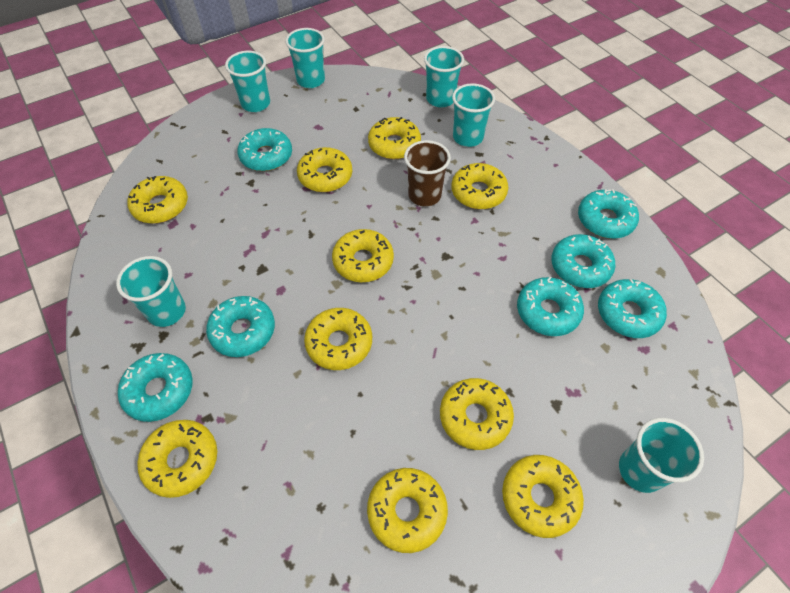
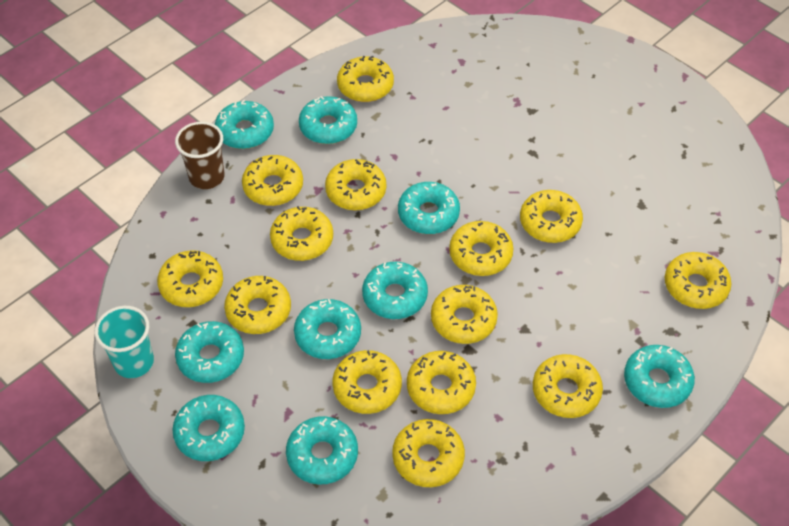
turquoise cup: 6 -> 1
turquoise donut: 7 -> 9
yellow donut: 10 -> 14

